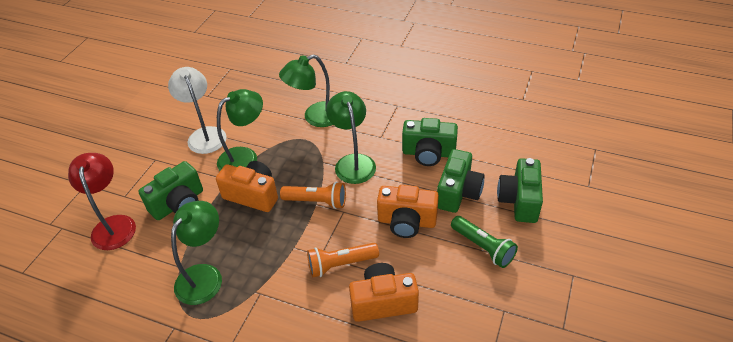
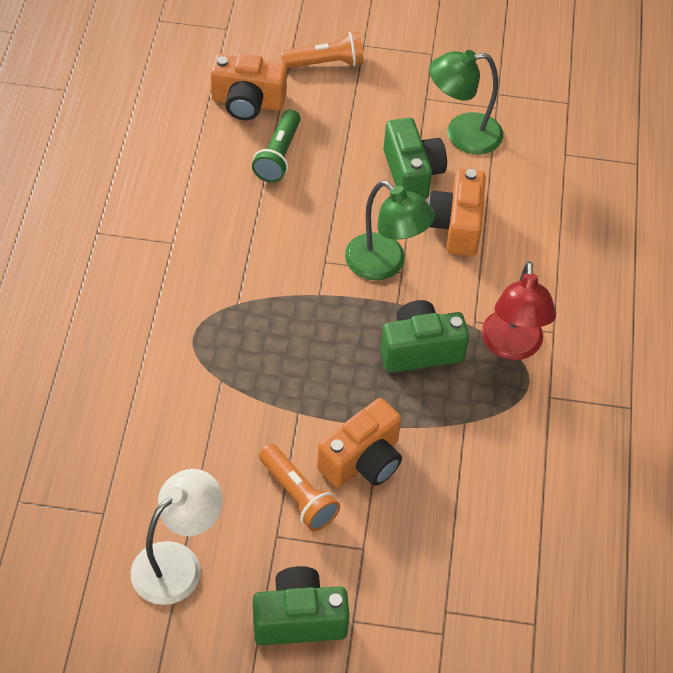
green camera: 4 -> 3
green lamp: 4 -> 2

